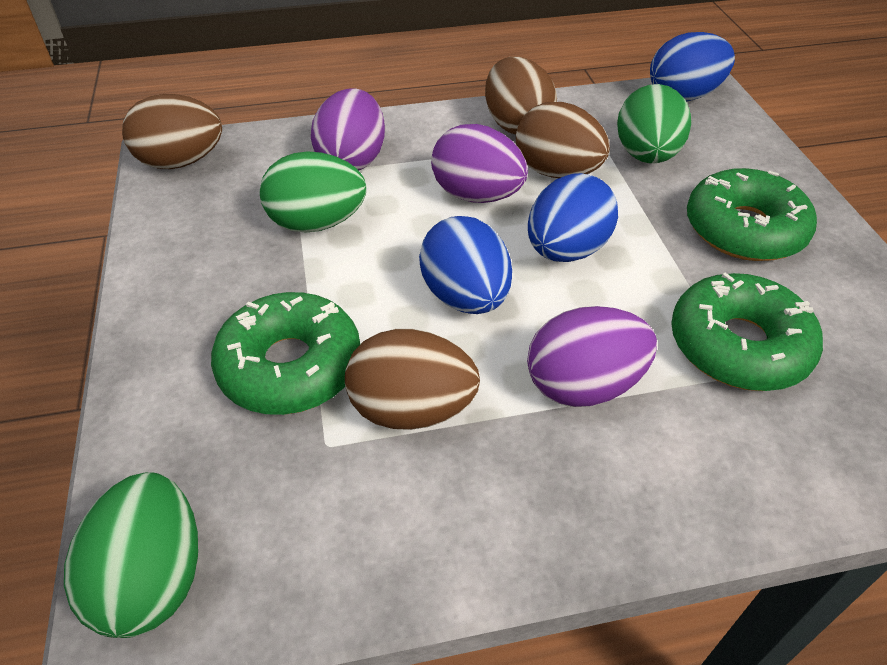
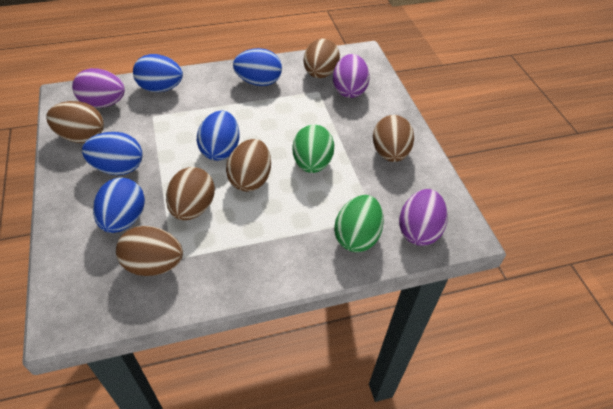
blue egg: 3 -> 5
brown egg: 4 -> 6
green donut: 3 -> 0
green egg: 3 -> 2

